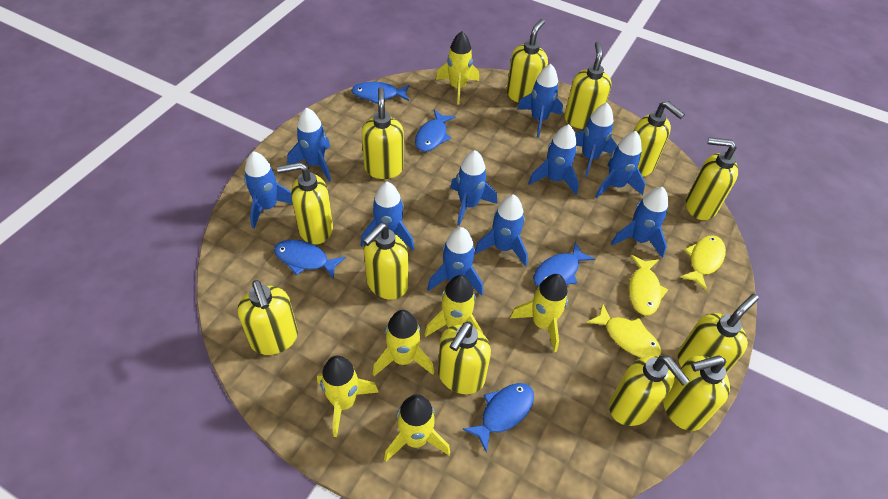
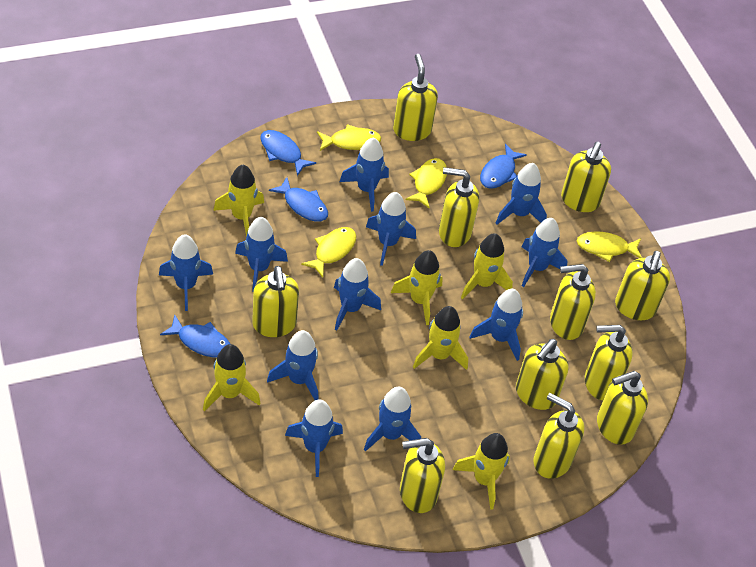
blue fish: 5 -> 4
yellow fish: 3 -> 4
yellow soap dispenser: 12 -> 11

